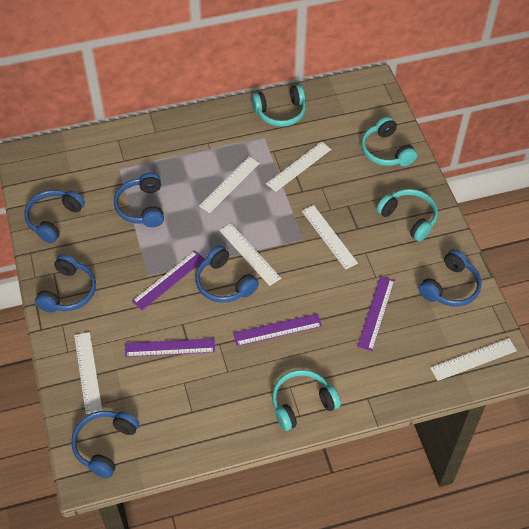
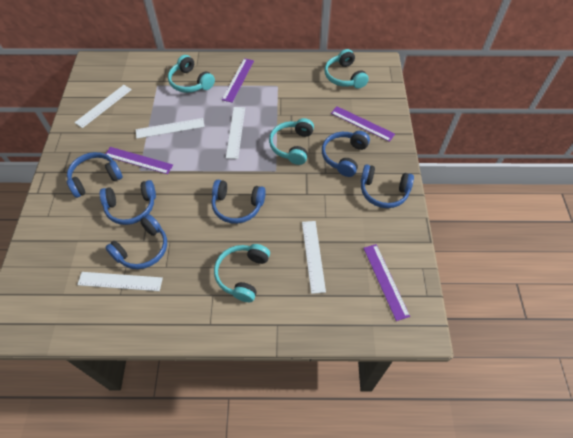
white ruler: 6 -> 5

